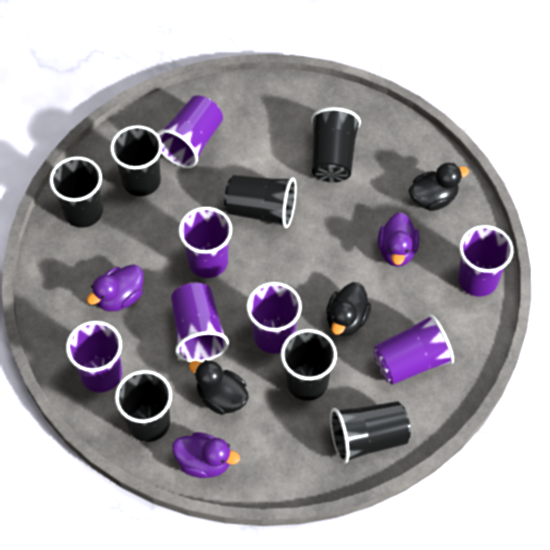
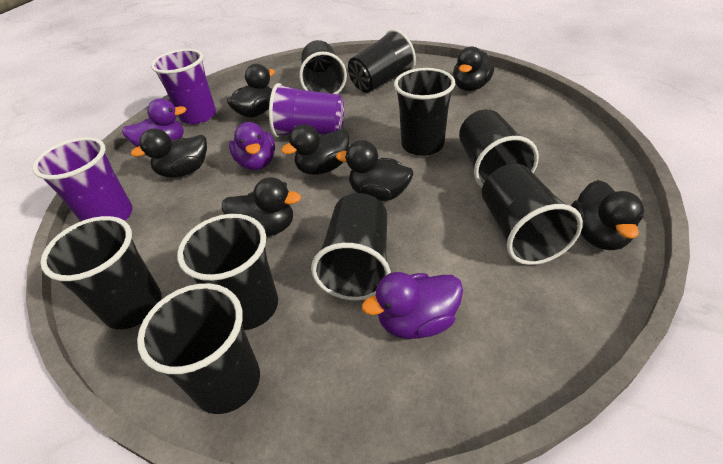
black cup: 7 -> 9
black duck: 3 -> 7
purple cup: 7 -> 3

